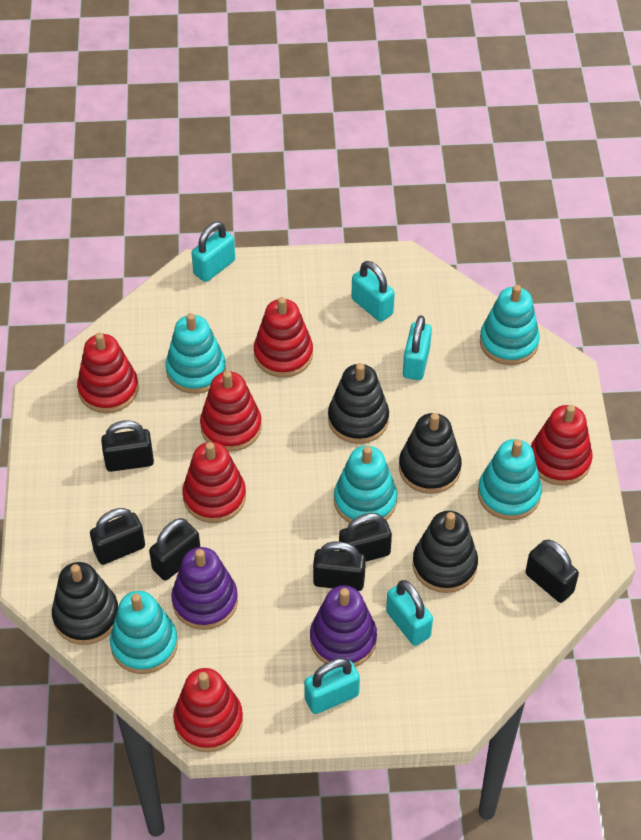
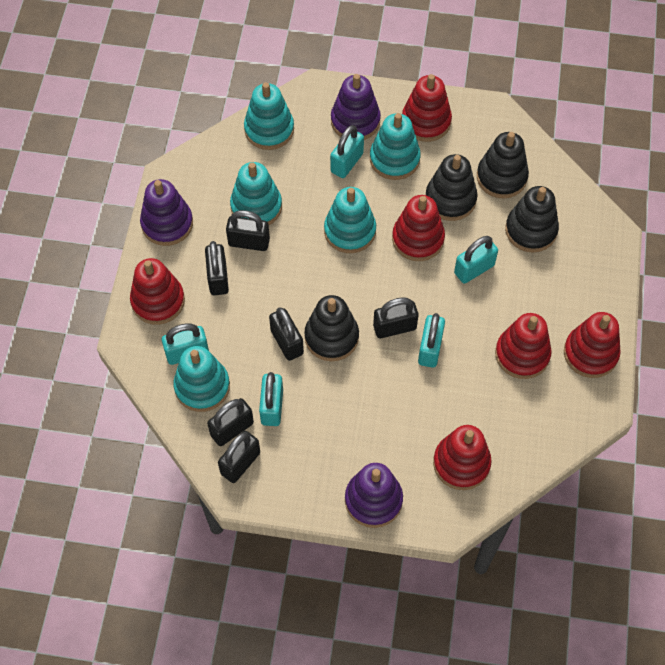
purple stacking toy: 2 -> 3

